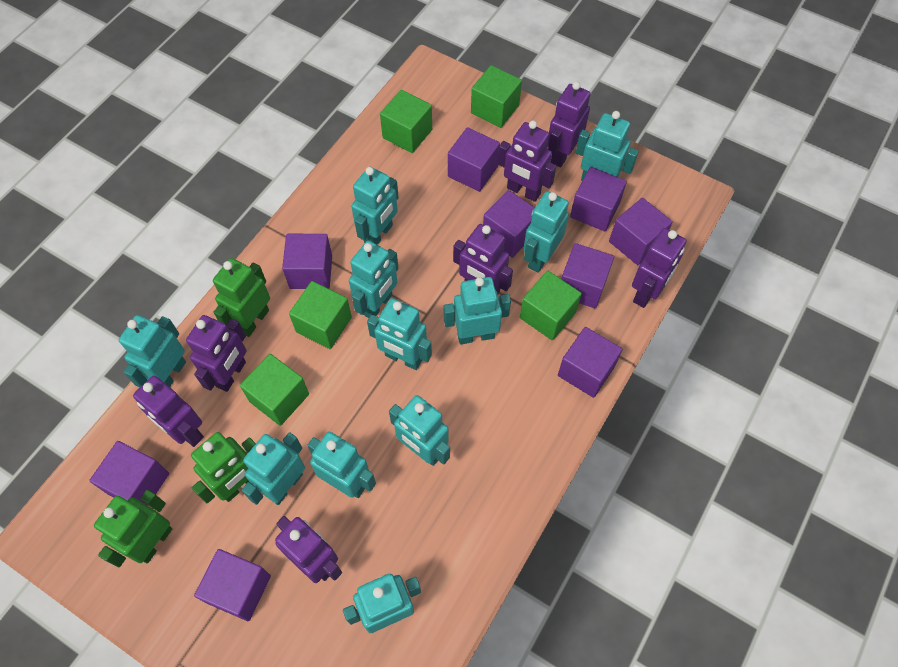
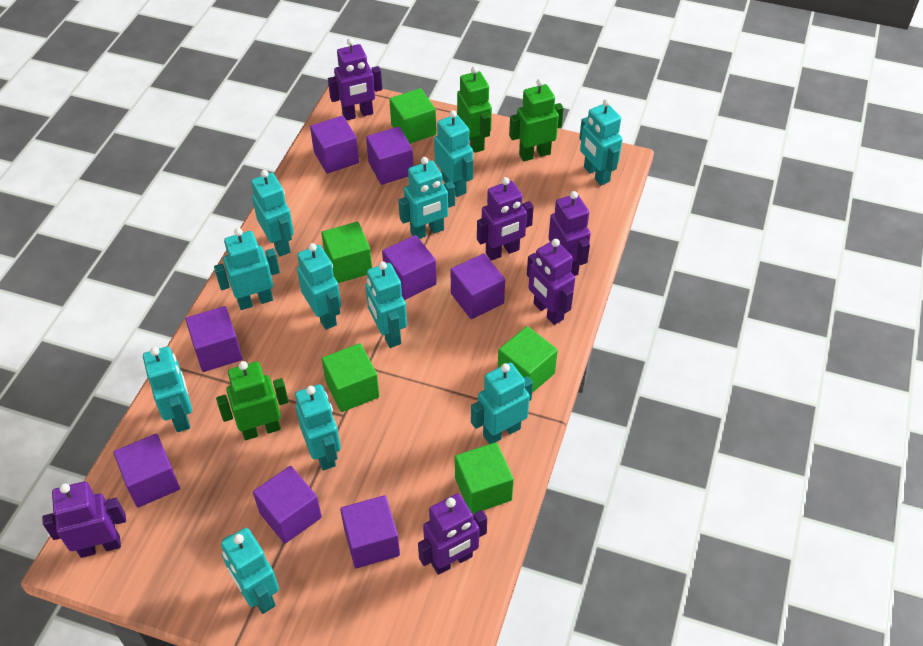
purple cube: 9 -> 8
purple robot: 7 -> 6

